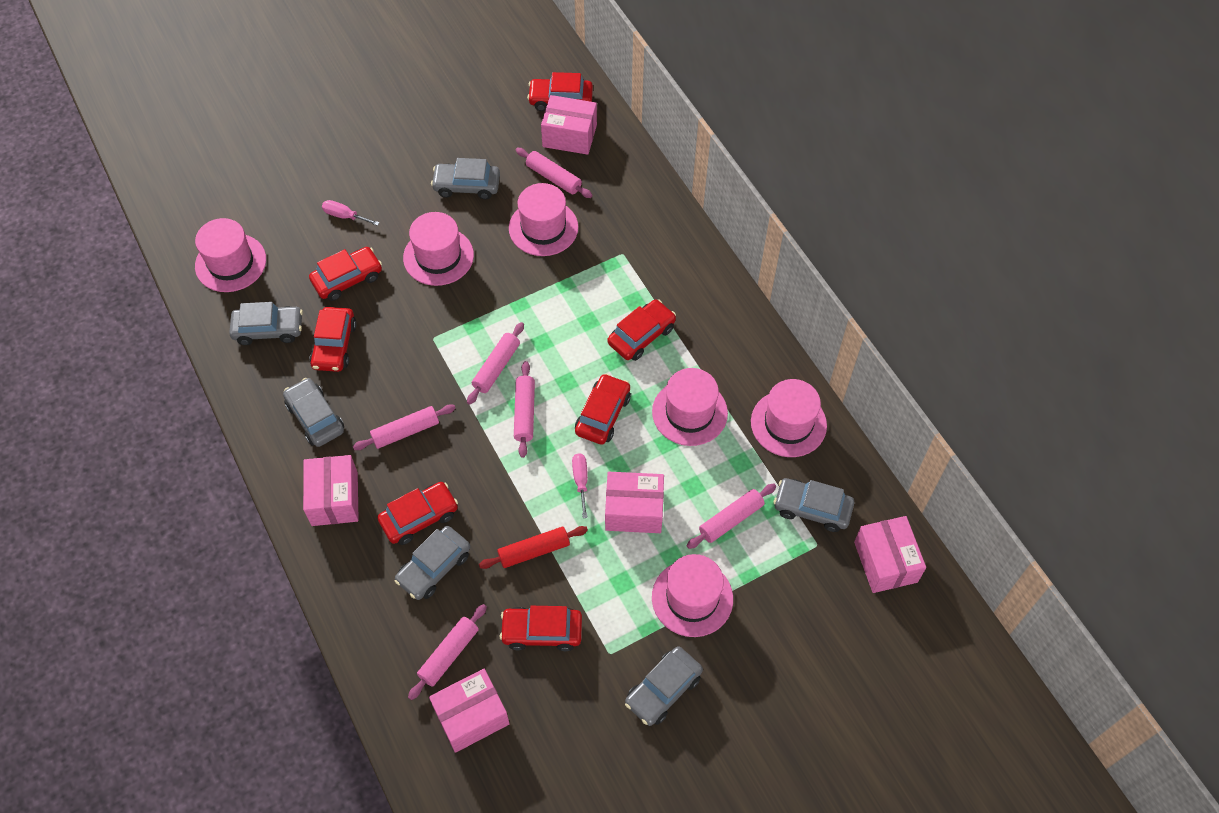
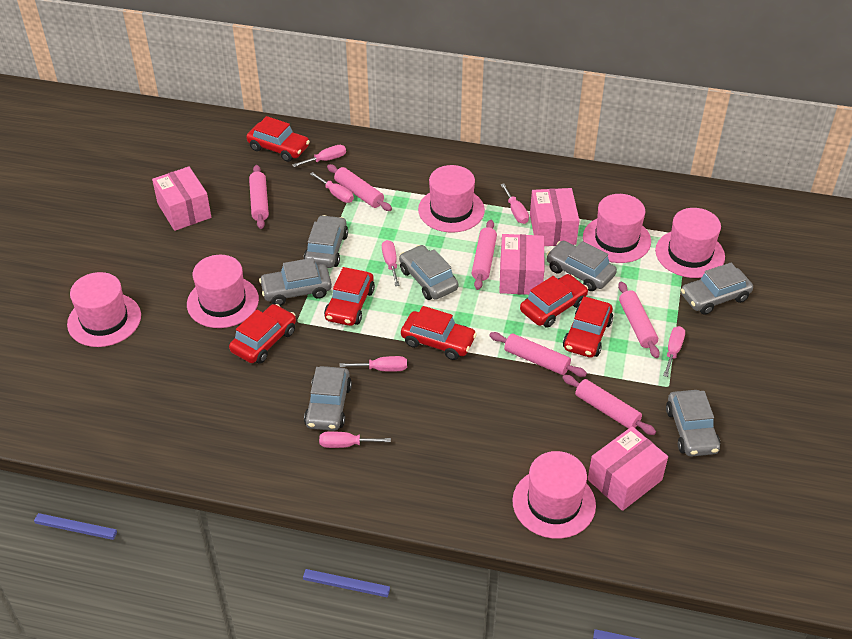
grey car: 6 -> 7
pink box: 5 -> 4
pink screwdriver: 2 -> 7
red car: 7 -> 6
red rolling pin: 1 -> 0

